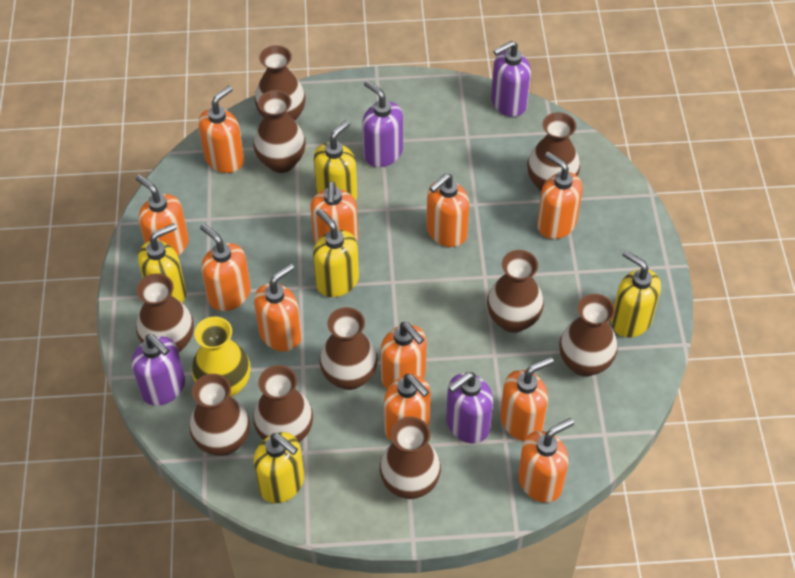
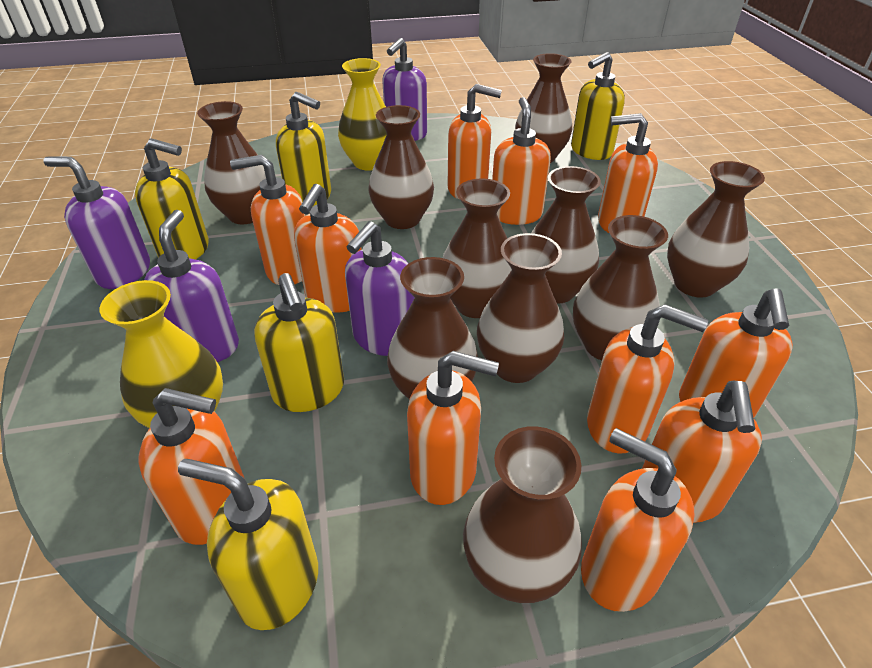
yellow vase: 1 -> 2

